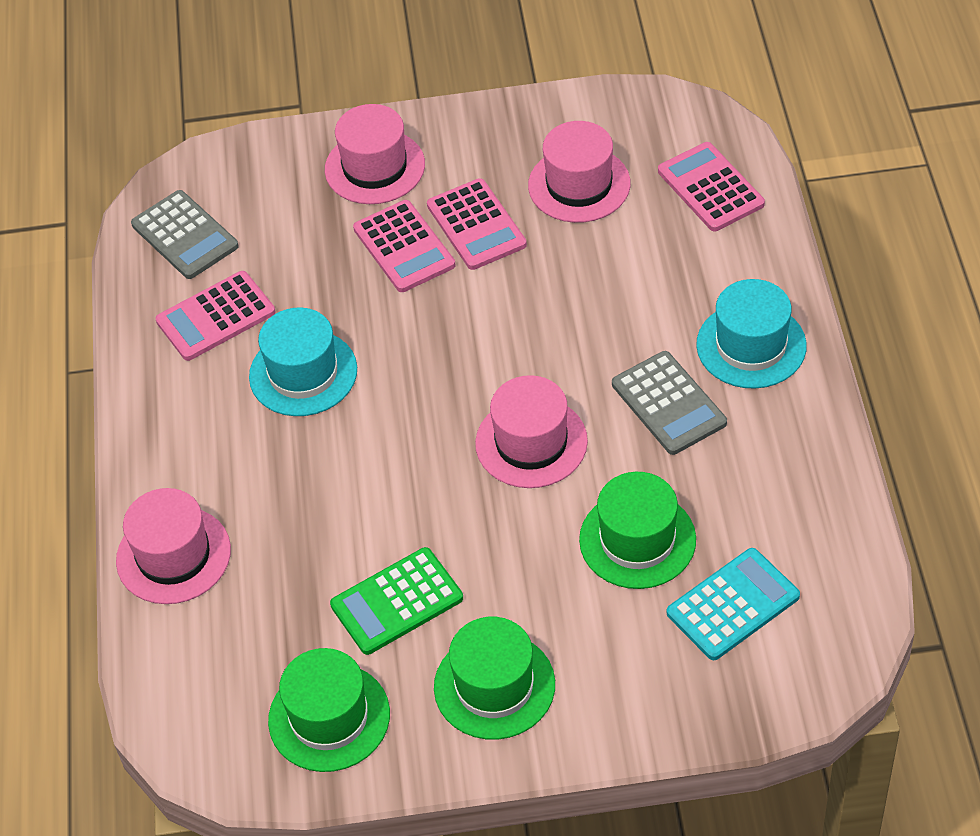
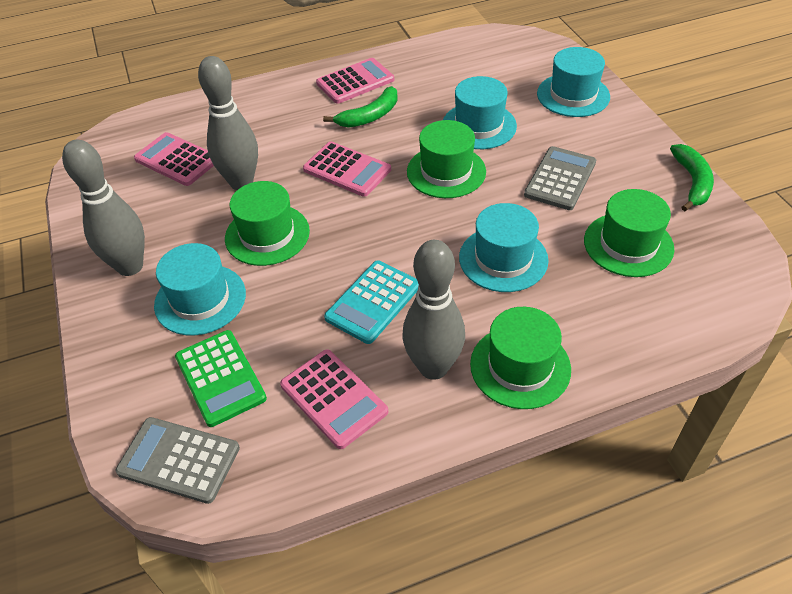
green banana: 0 -> 2
green hat: 3 -> 4
grey bowling pin: 0 -> 3
pink hat: 4 -> 0
turquoise hat: 2 -> 4

